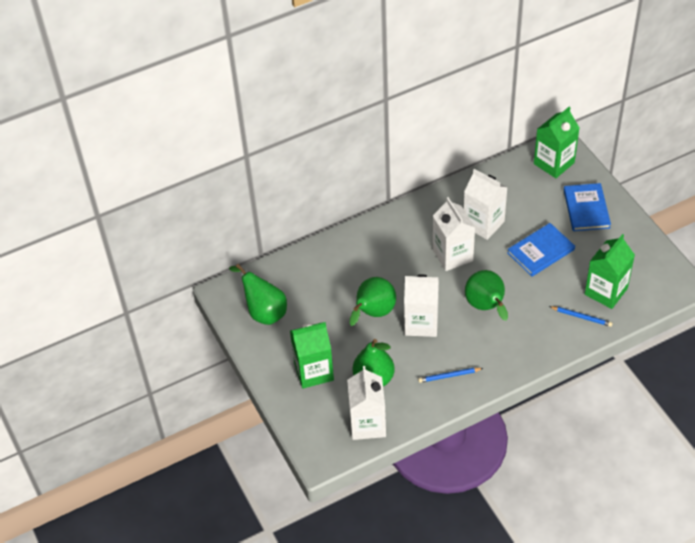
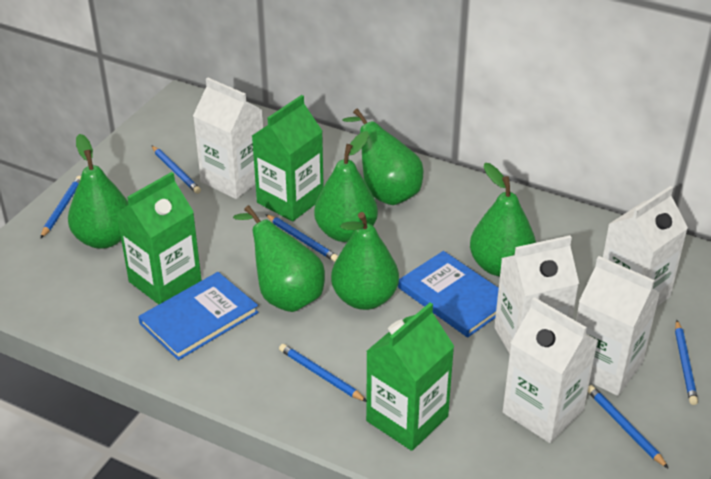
blue pencil: 2 -> 6
green pear: 4 -> 6
white carton: 4 -> 5

